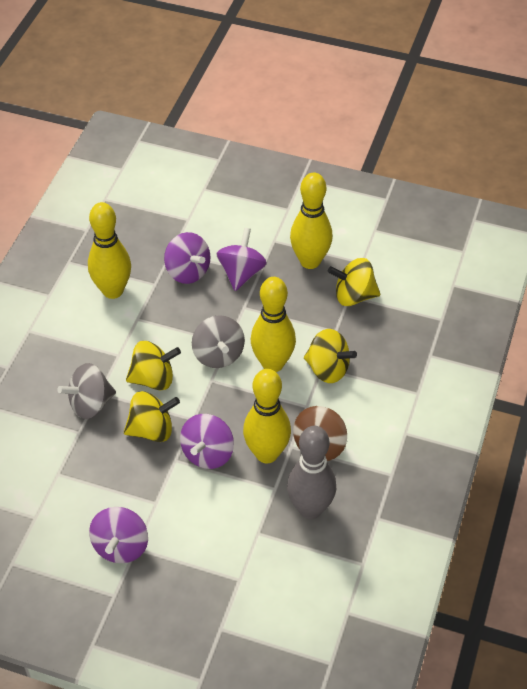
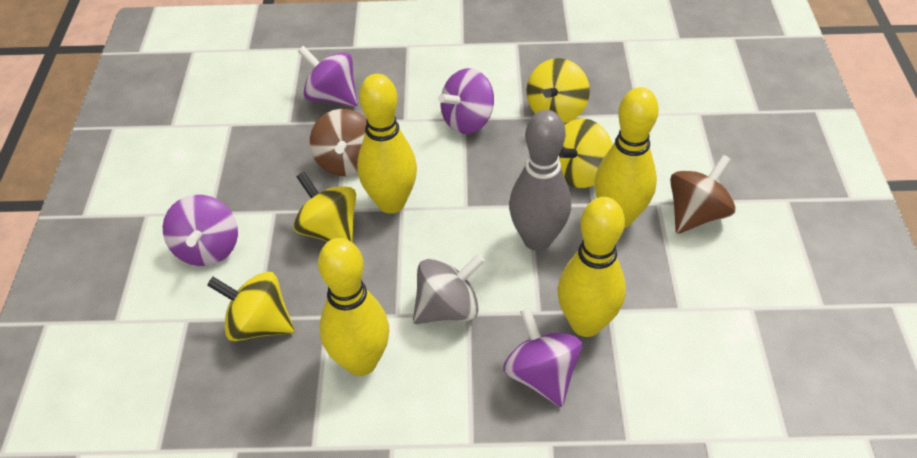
brown spinning top: 1 -> 2
grey spinning top: 2 -> 1

